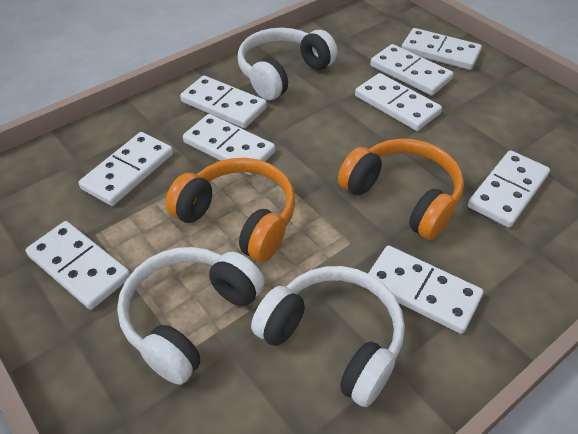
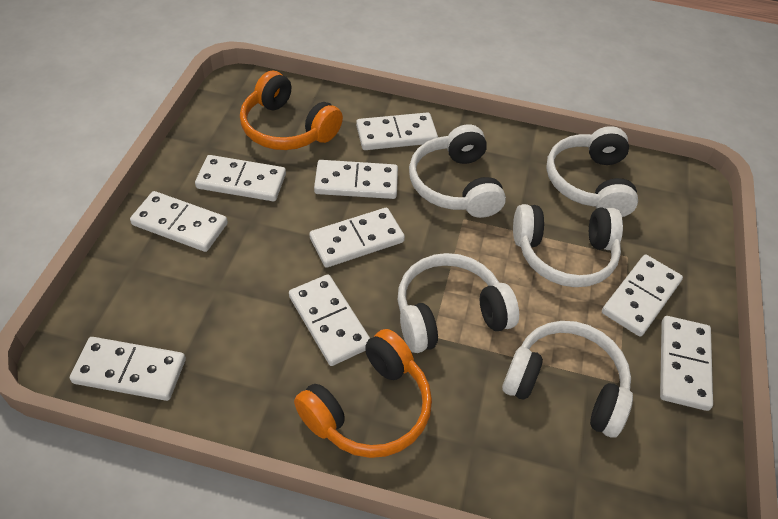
white headphones: 3 -> 5

